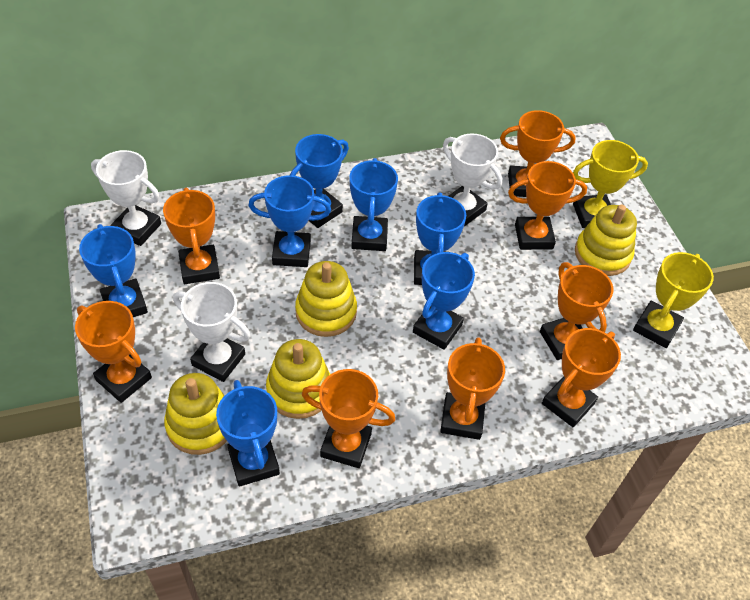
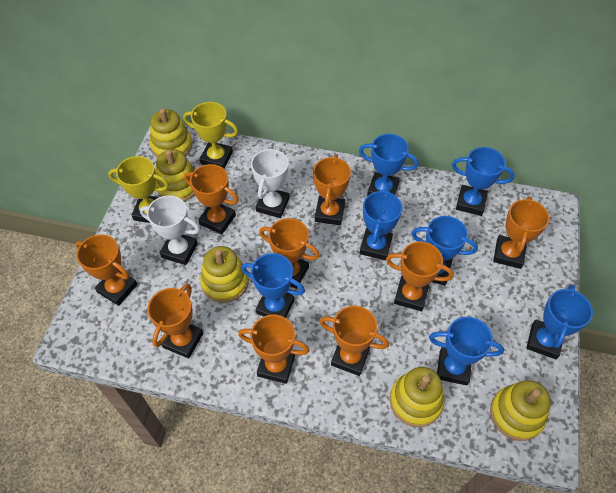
orange trophy: 8 -> 9
white trophy: 3 -> 2
yellow stacking toy: 4 -> 5

